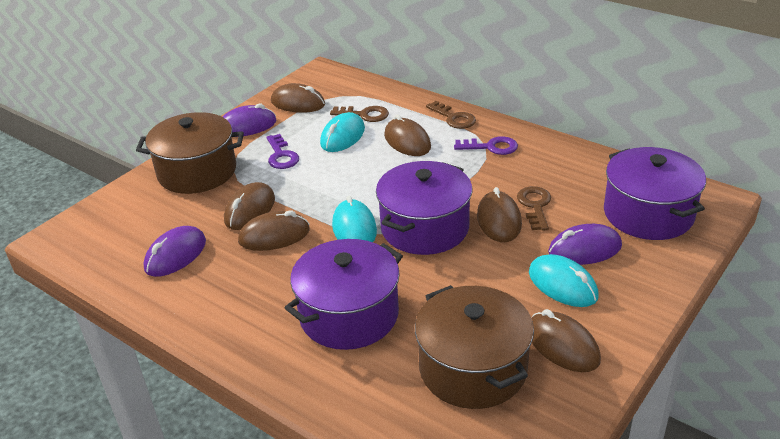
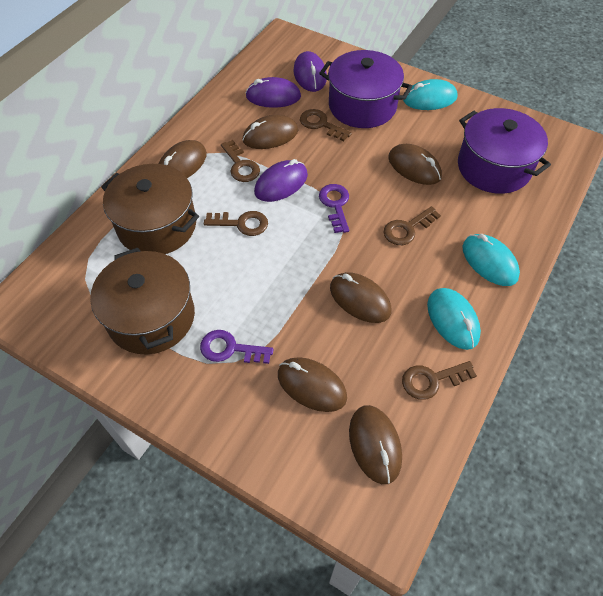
brown key: 3 -> 5
purple pot: 3 -> 2

